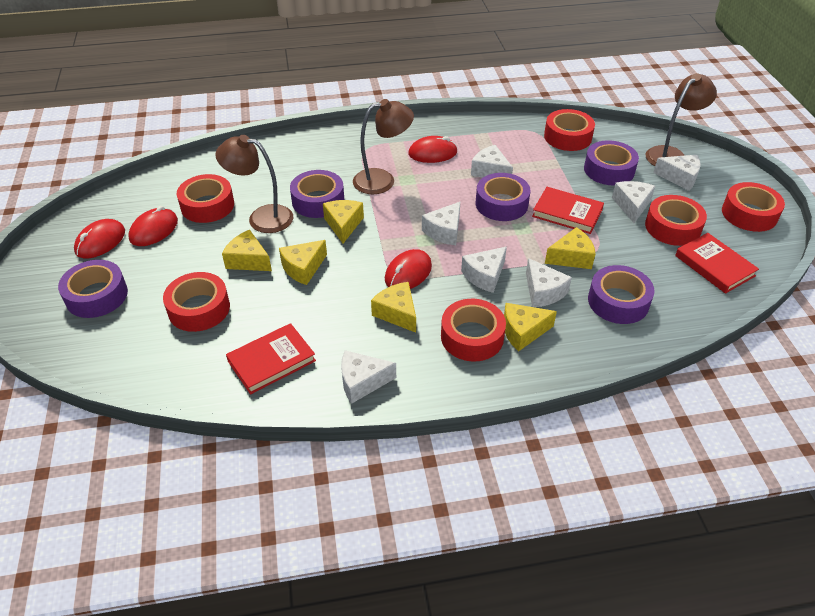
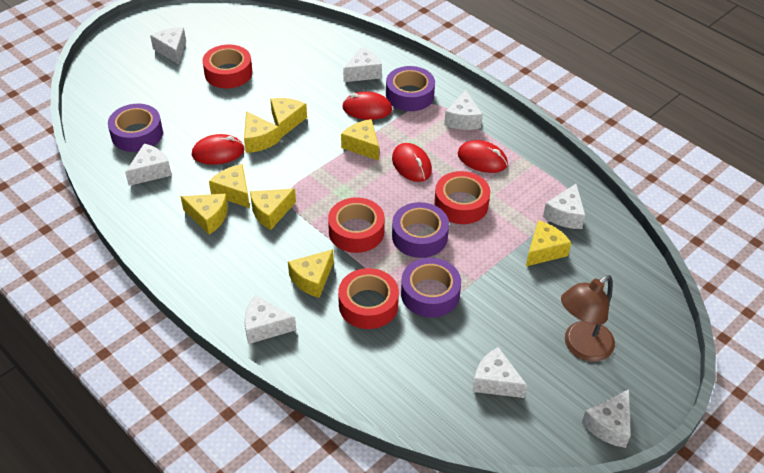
brown lamp: 3 -> 1
purple tape: 5 -> 4
red book: 3 -> 0
red tape: 6 -> 4
white cheese: 7 -> 8
yellow cheese: 6 -> 8

